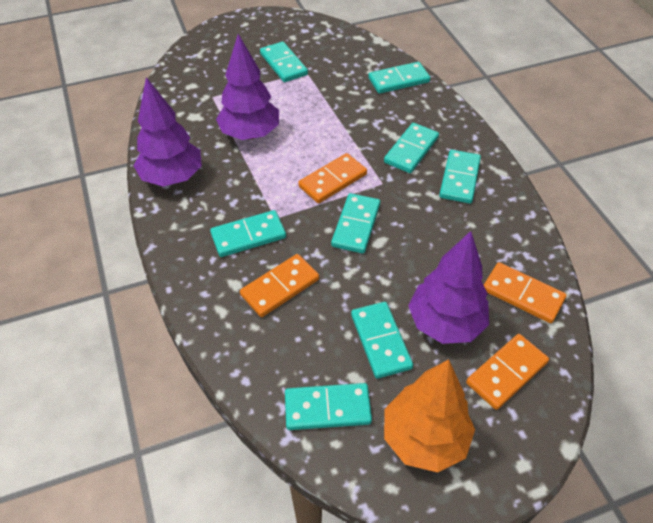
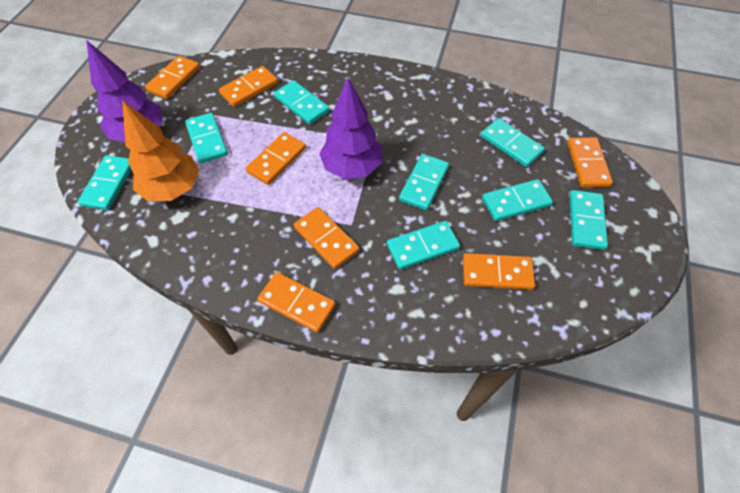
orange domino: 4 -> 7
purple tree: 3 -> 2

